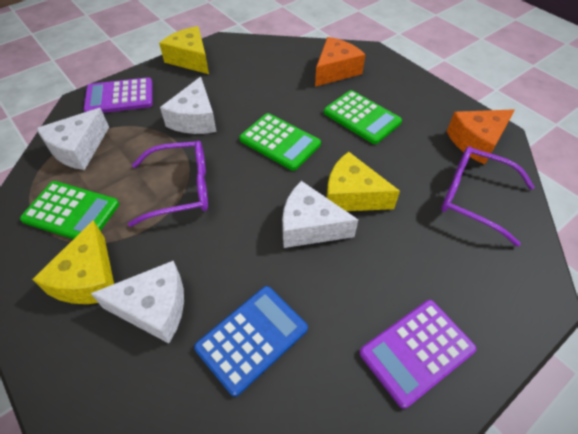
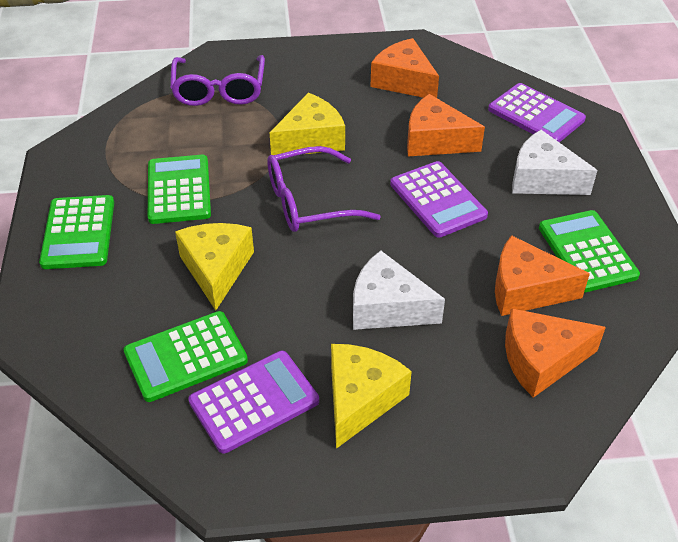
blue calculator: 1 -> 0
green calculator: 3 -> 4
orange cheese: 2 -> 4
purple calculator: 2 -> 3
white cheese: 4 -> 2

